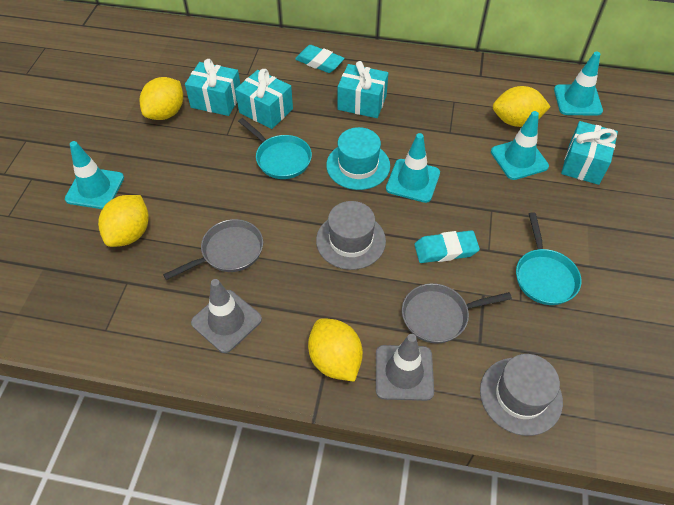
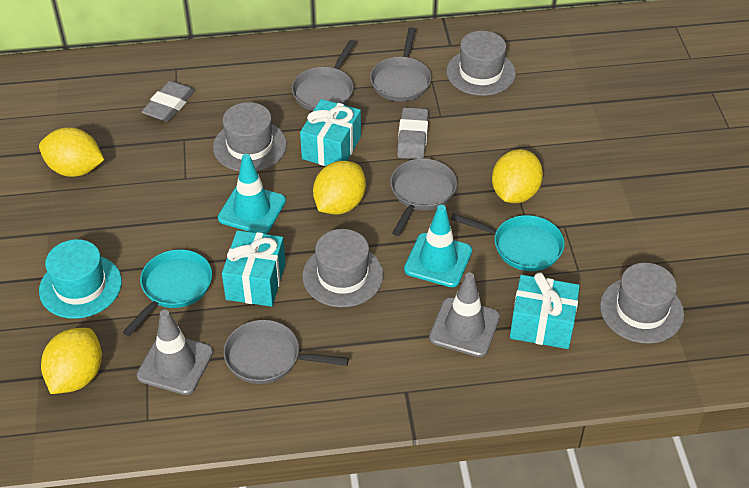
grey eraser: 0 -> 2
grey hat: 2 -> 4
grey pan: 2 -> 4
turquoise eraser: 2 -> 0
turquoise gift: 4 -> 3
turquoise traffic cone: 4 -> 2

